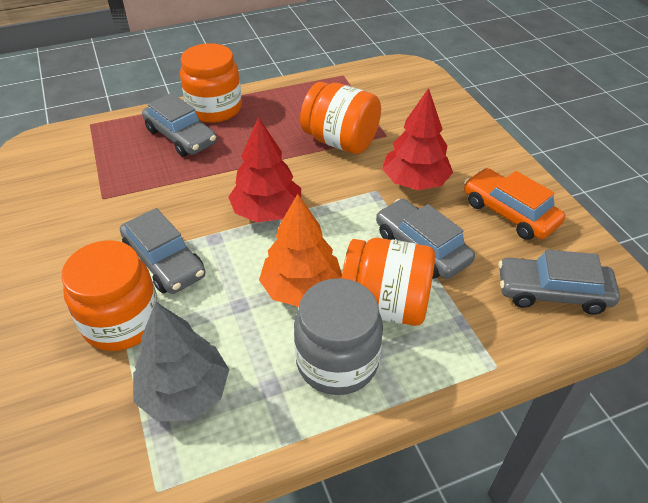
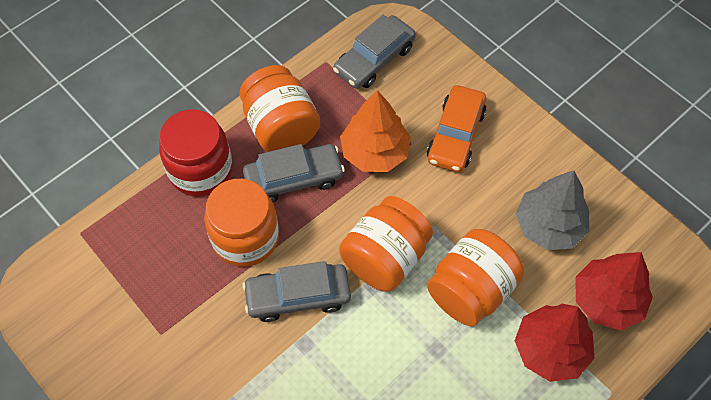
grey car: 4 -> 3
grey jar: 1 -> 0
red jar: 0 -> 1

